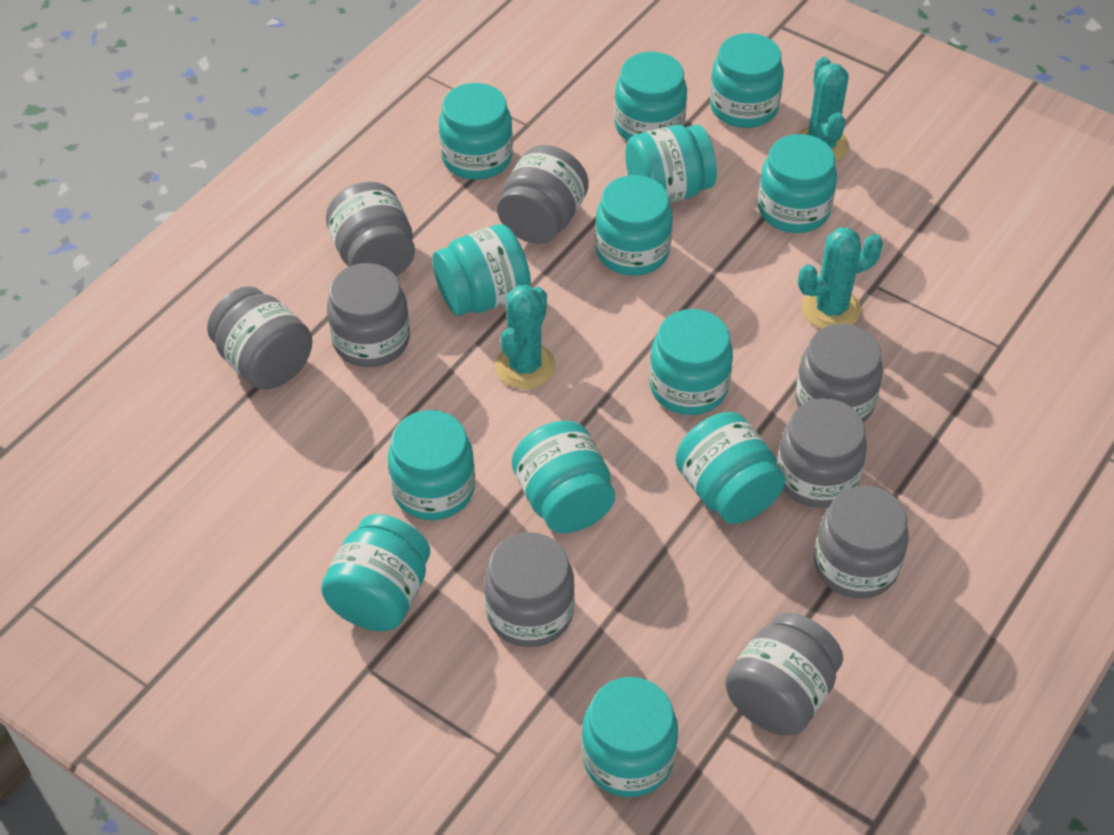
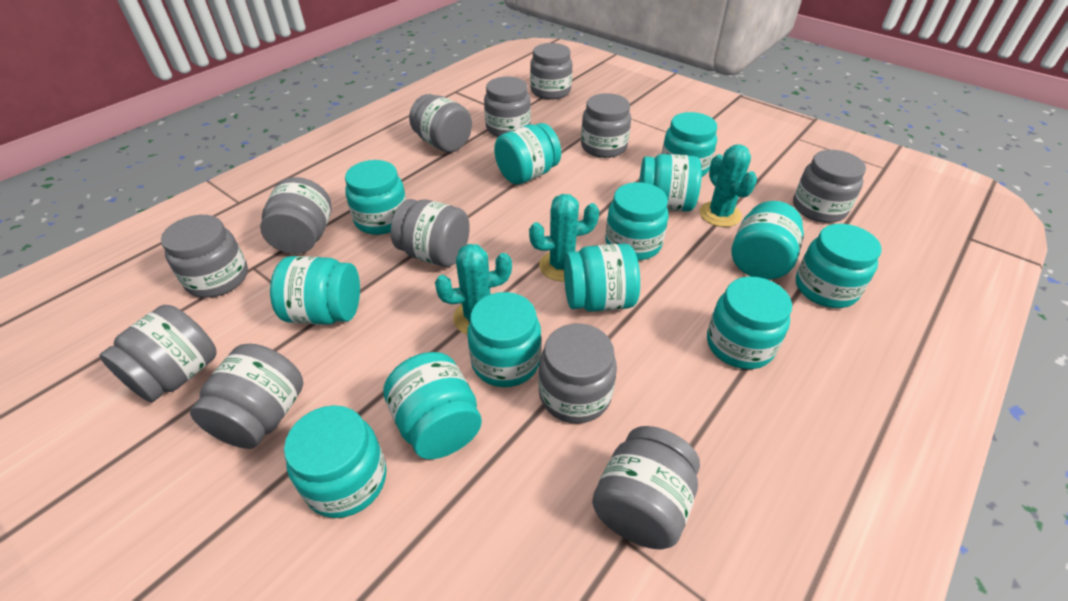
grey jar: 9 -> 12

